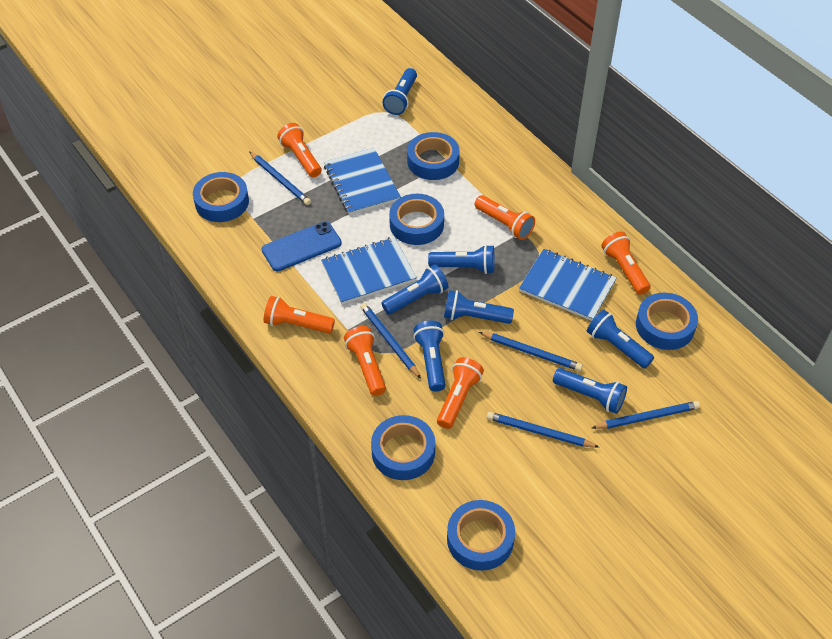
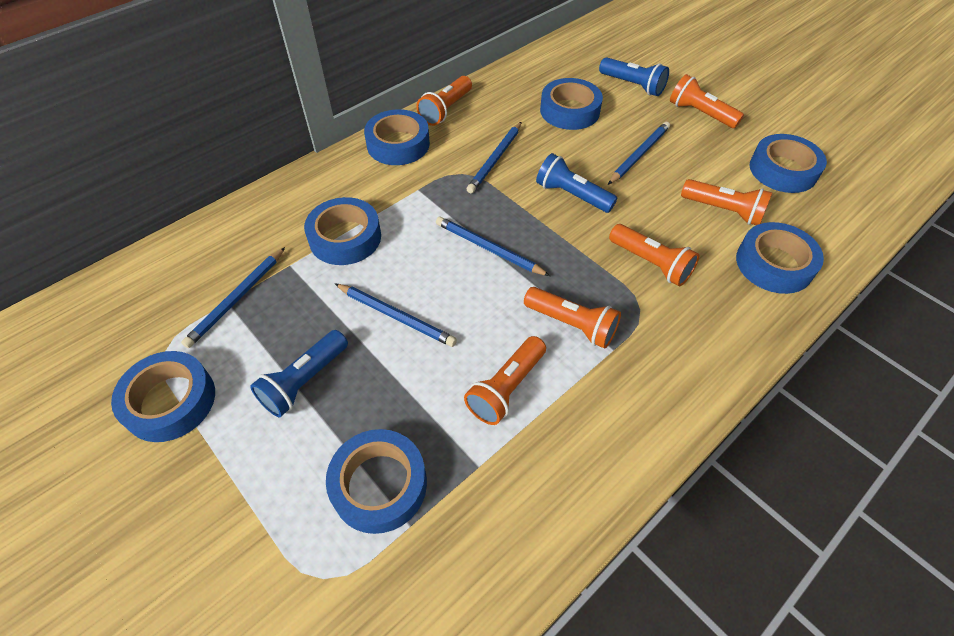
blue flashlight: 7 -> 3
blue notebook: 3 -> 0
blue phone: 1 -> 0
blue tape: 6 -> 7

